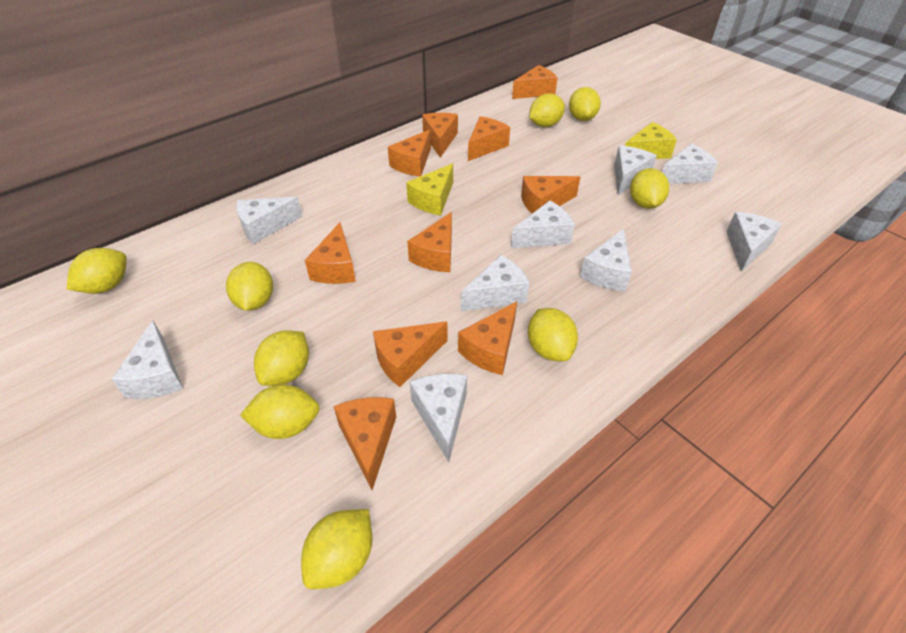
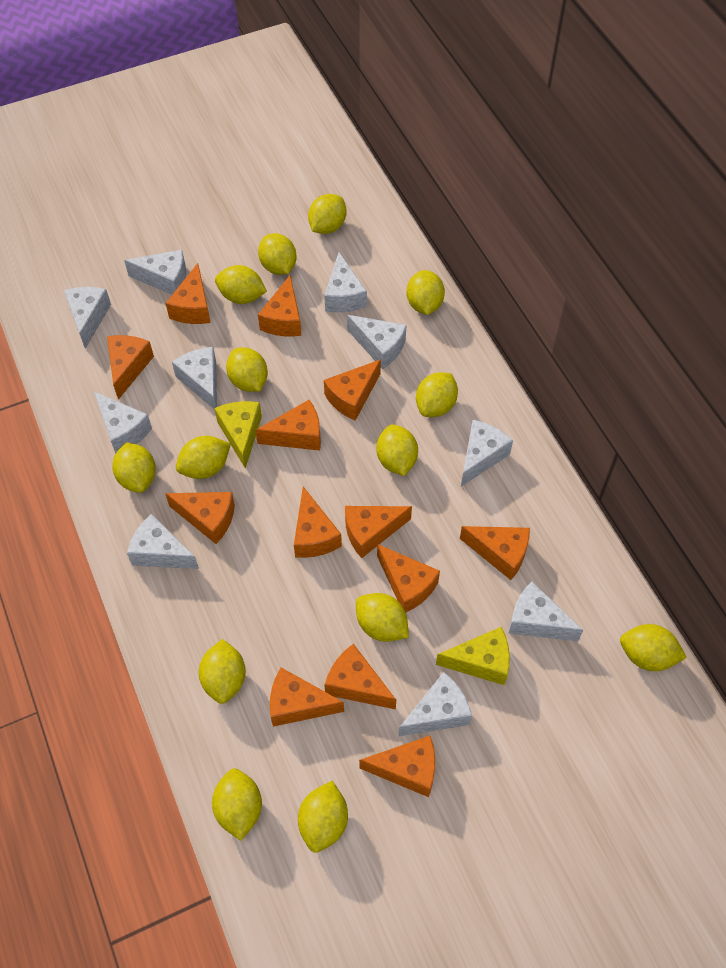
orange cheese: 10 -> 13
white cheese: 9 -> 10
yellow lemon: 9 -> 14

